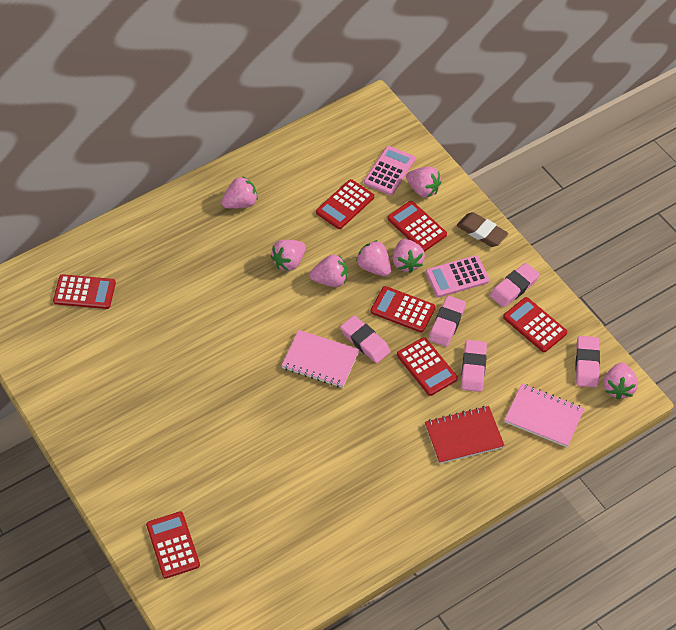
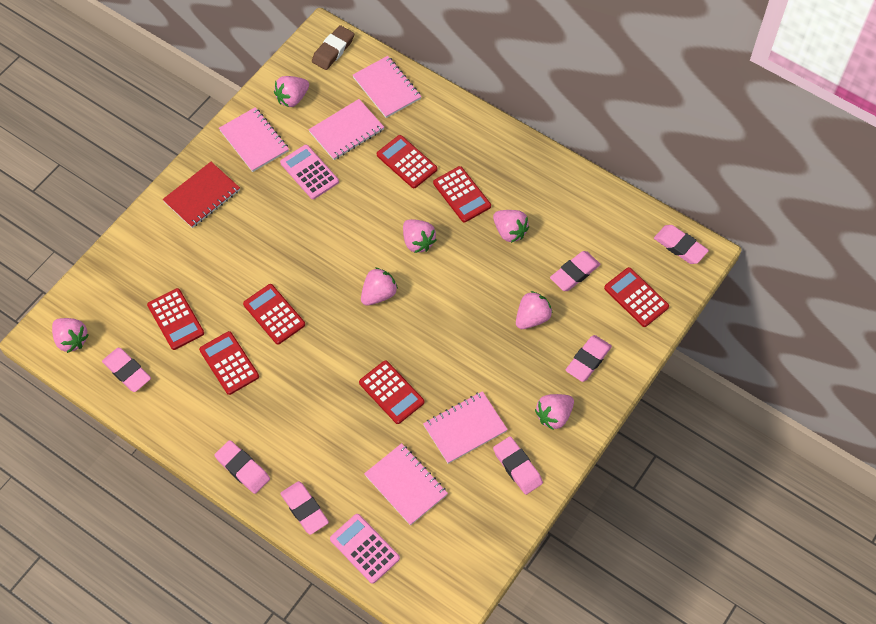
pink eraser: 5 -> 7
pink notebook: 2 -> 5

